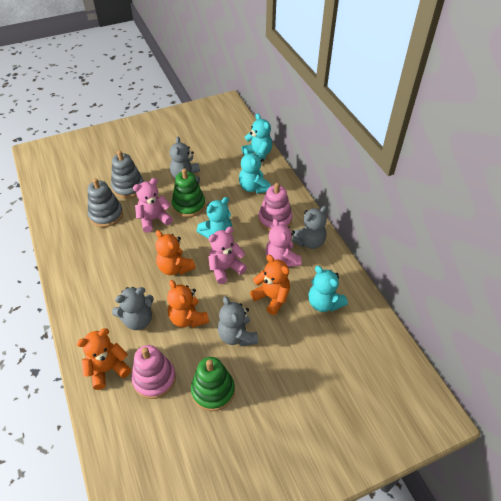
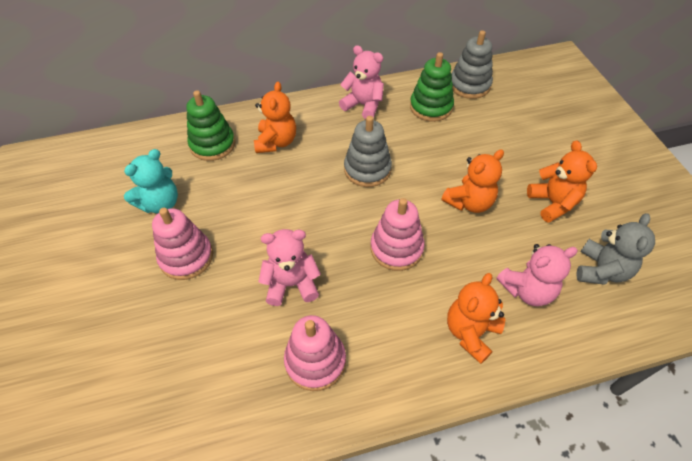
grey teddy bear: 4 -> 1
pink stacking toy: 2 -> 3
turquoise teddy bear: 4 -> 1

